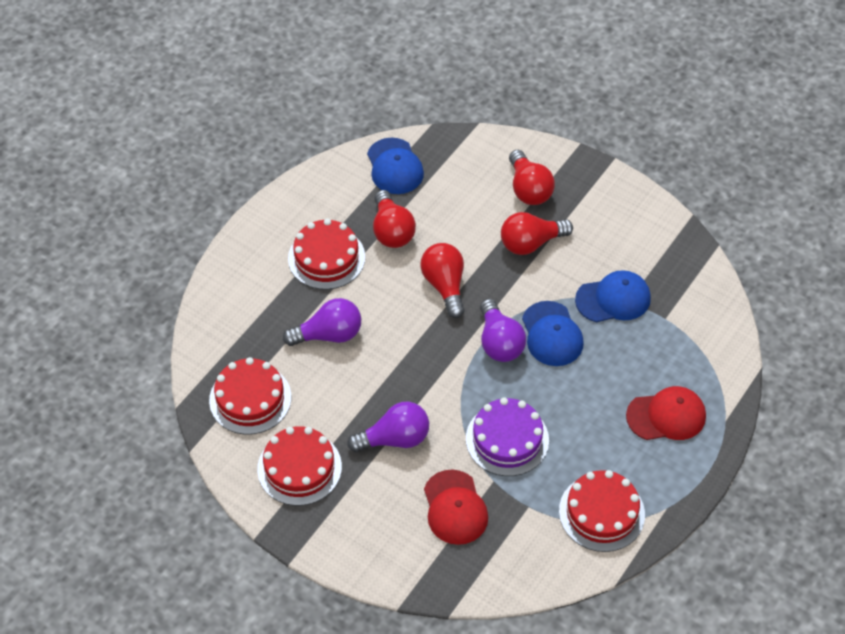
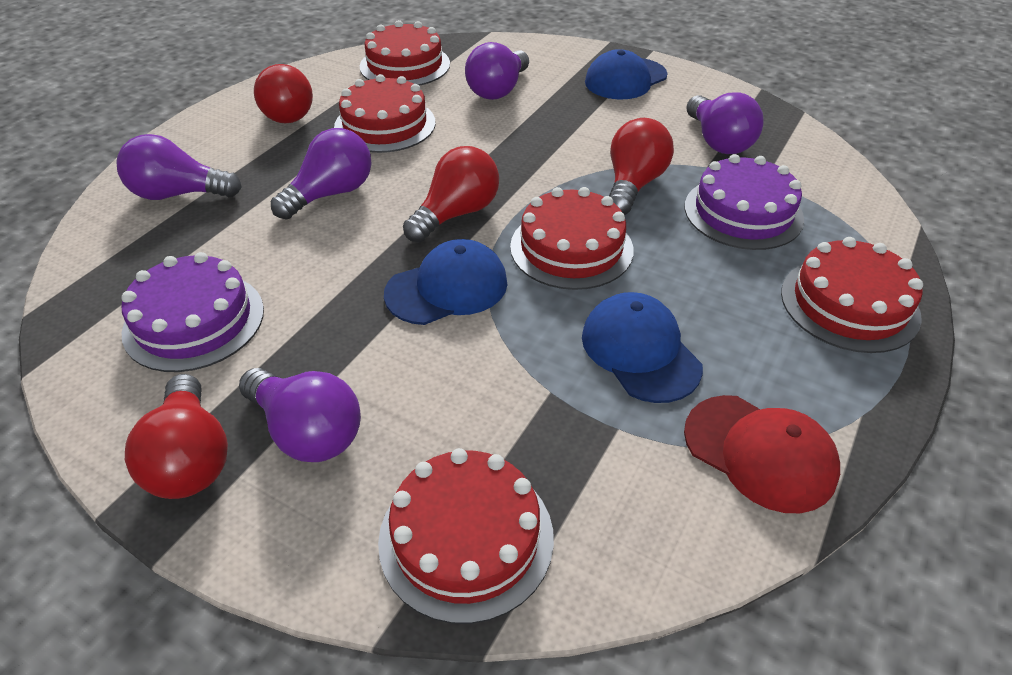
purple cake: 1 -> 2
purple light bulb: 3 -> 5
red cake: 4 -> 5
red cap: 2 -> 1

